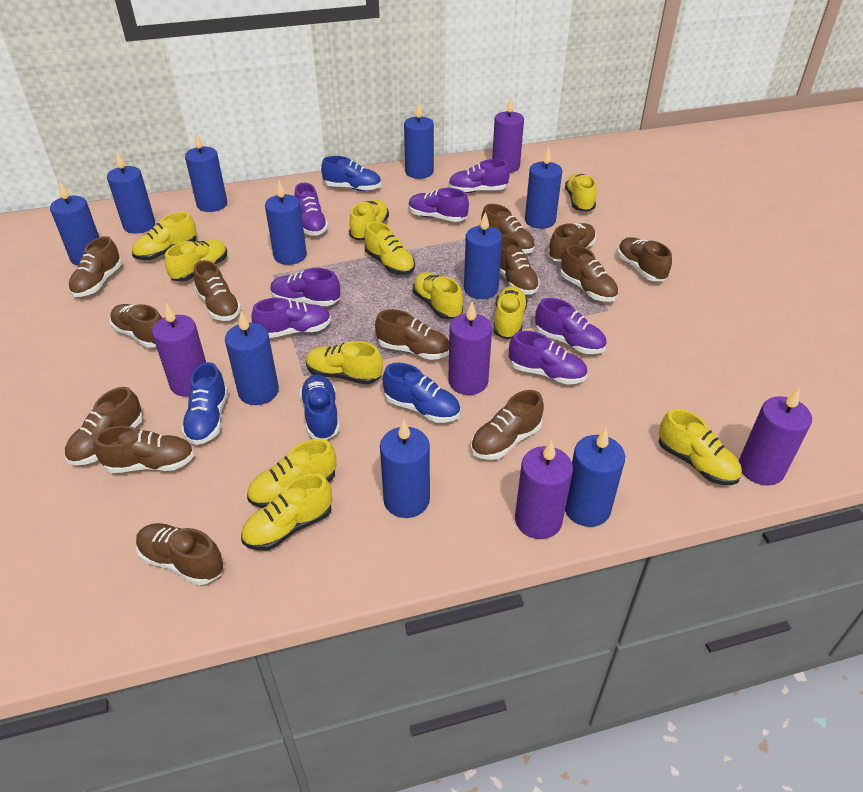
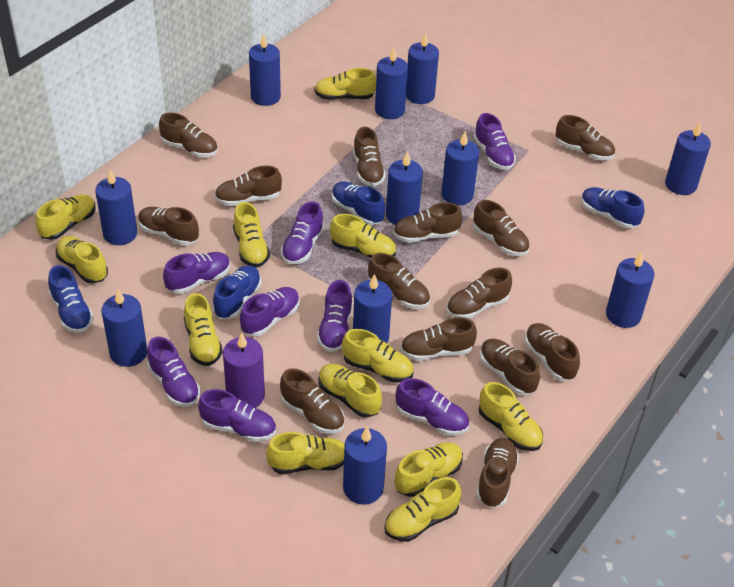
blue candle: 10 -> 11
brown shoe: 13 -> 14
purple candle: 5 -> 1
purple shoe: 7 -> 8
yellow shoe: 11 -> 12

